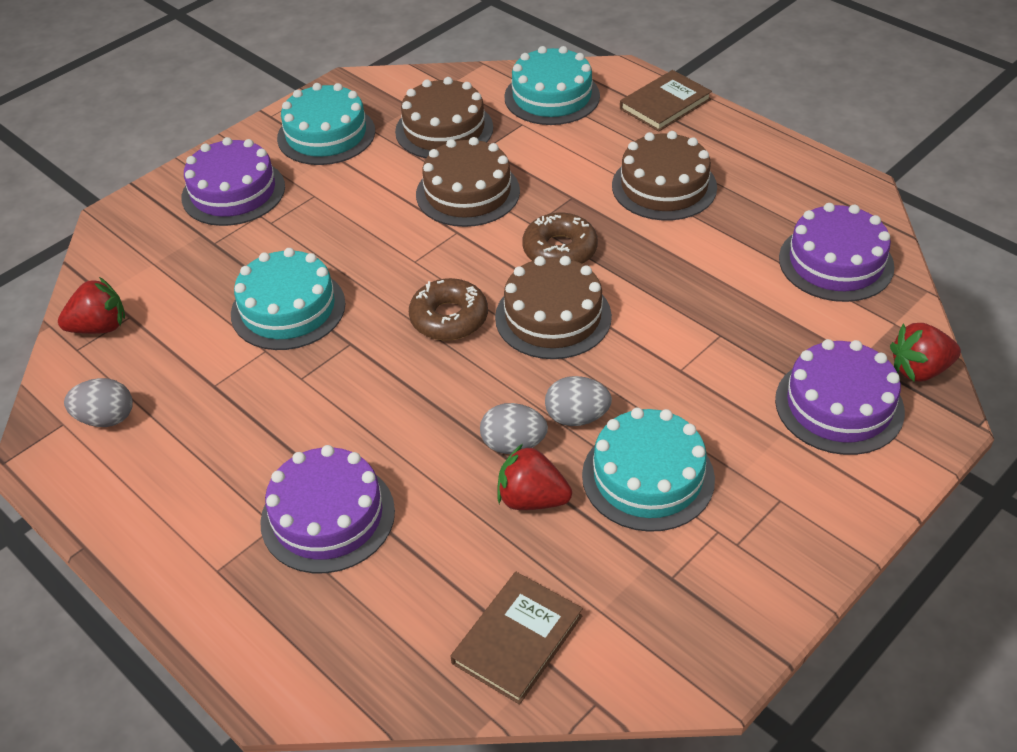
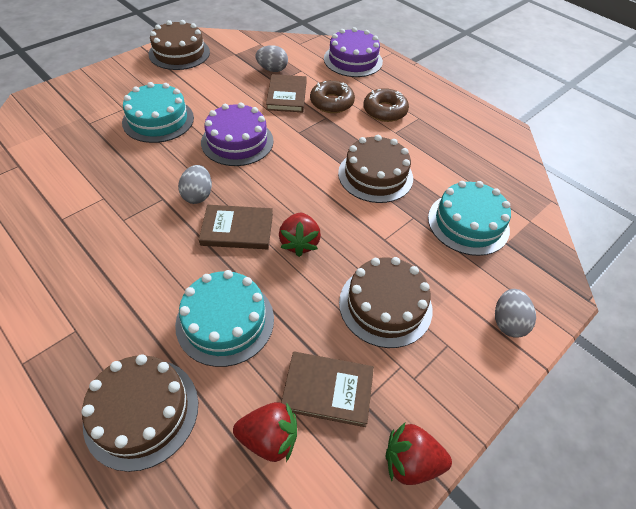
brown book: 2 -> 3
purple cake: 4 -> 2
turquoise cake: 4 -> 3

